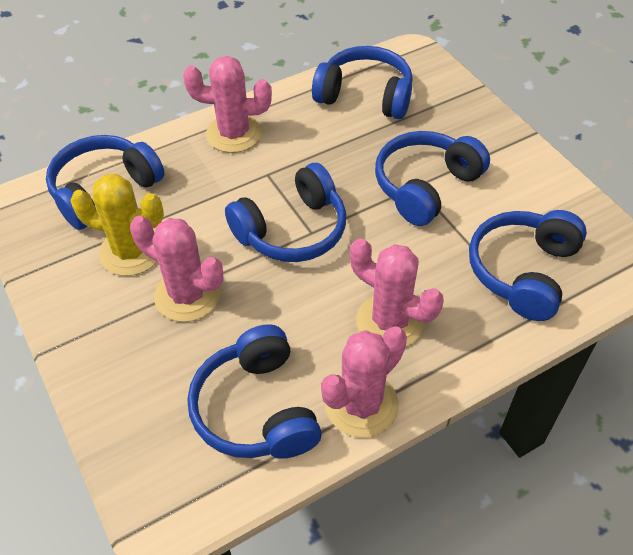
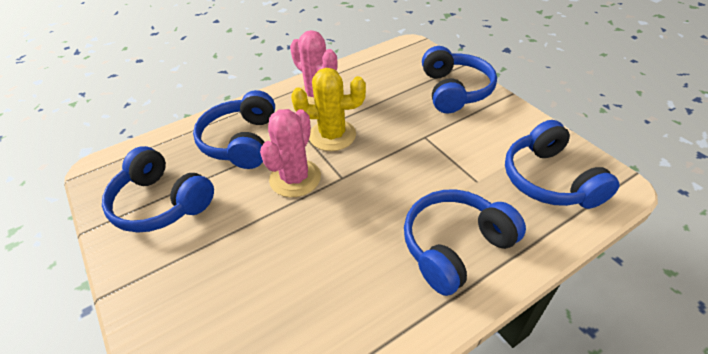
blue headphones: 6 -> 5
pink cactus: 4 -> 2

